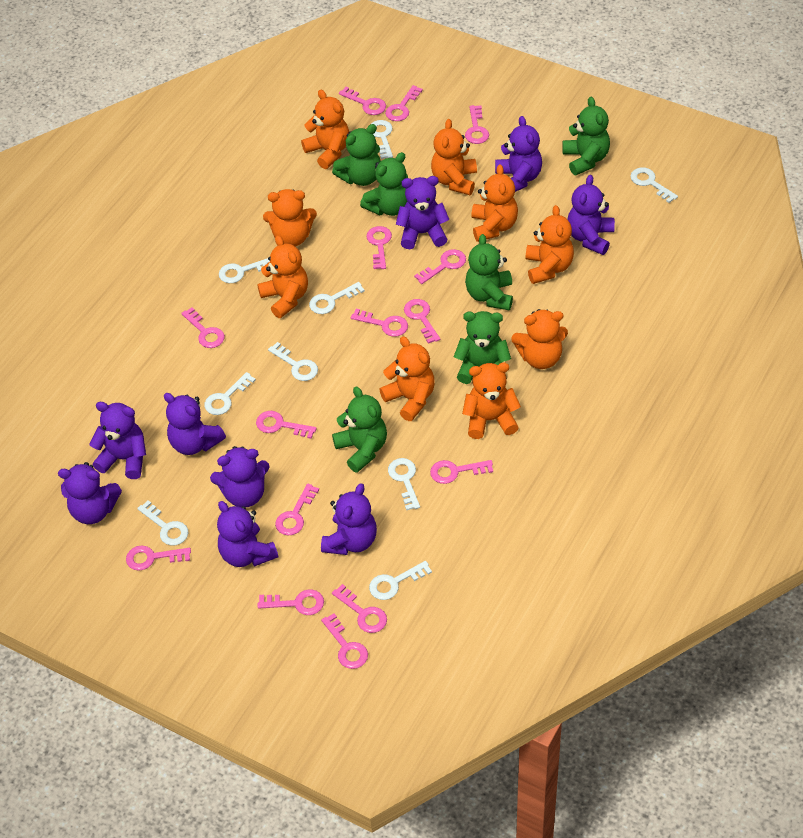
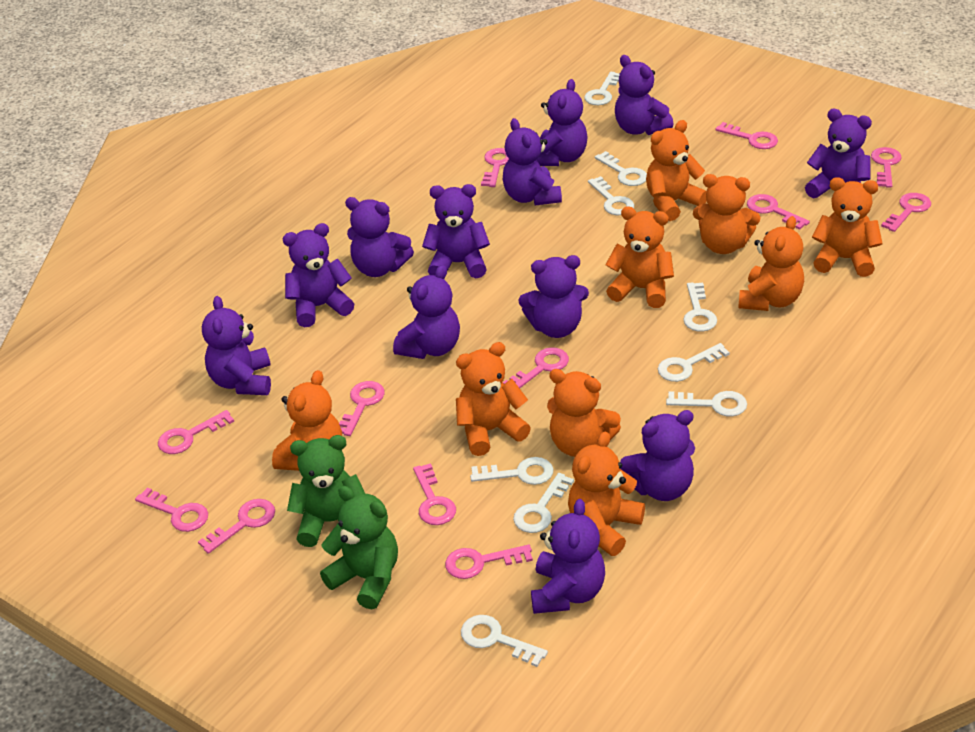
green teddy bear: 6 -> 2
pink key: 15 -> 12
purple teddy bear: 9 -> 12

